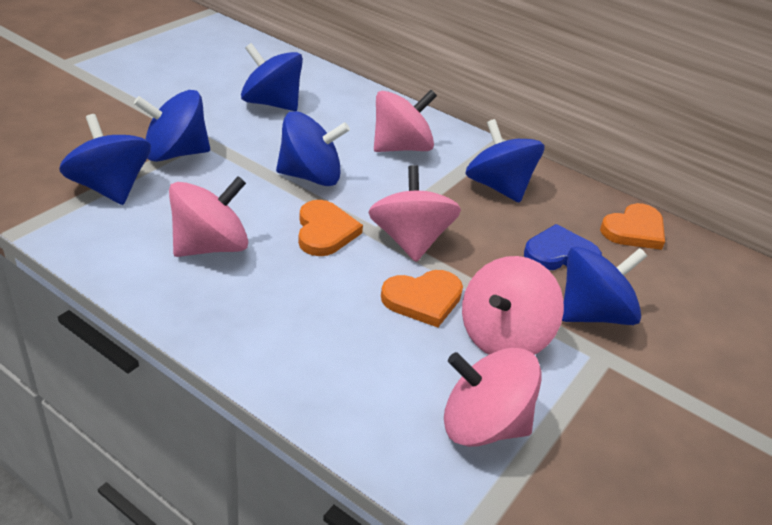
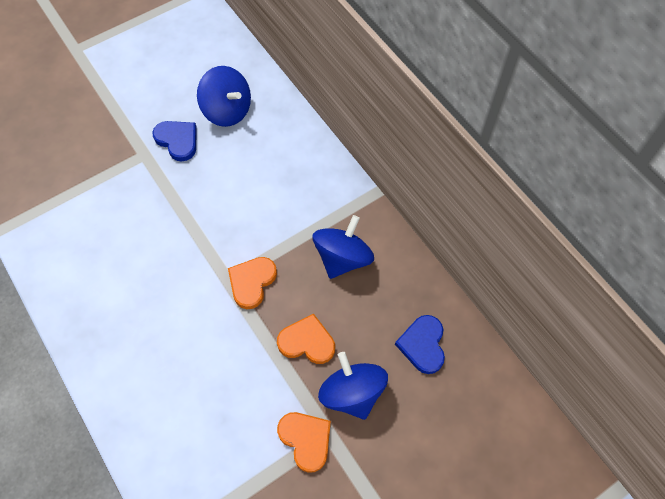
blue heart: 1 -> 2
blue spinning top: 6 -> 3
pink spinning top: 5 -> 0

